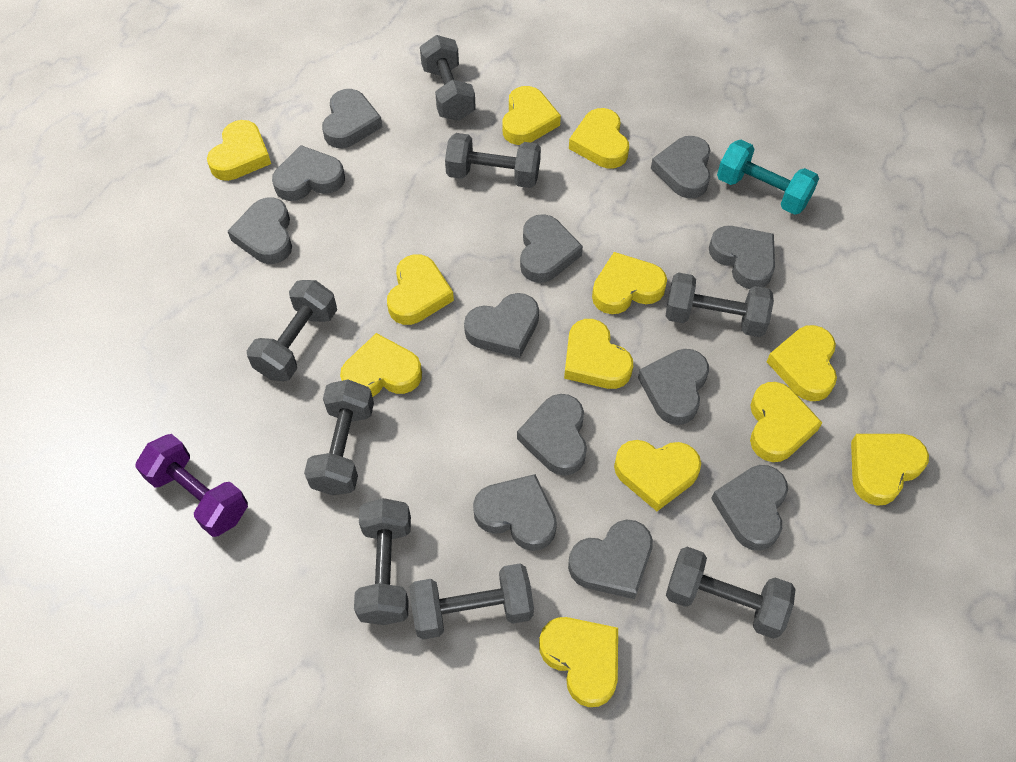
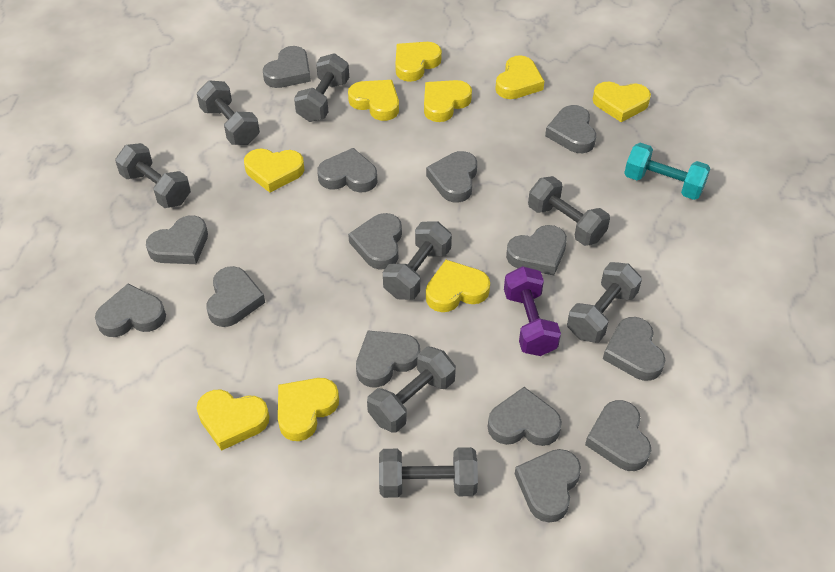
grey heart: 12 -> 14
yellow heart: 12 -> 9

